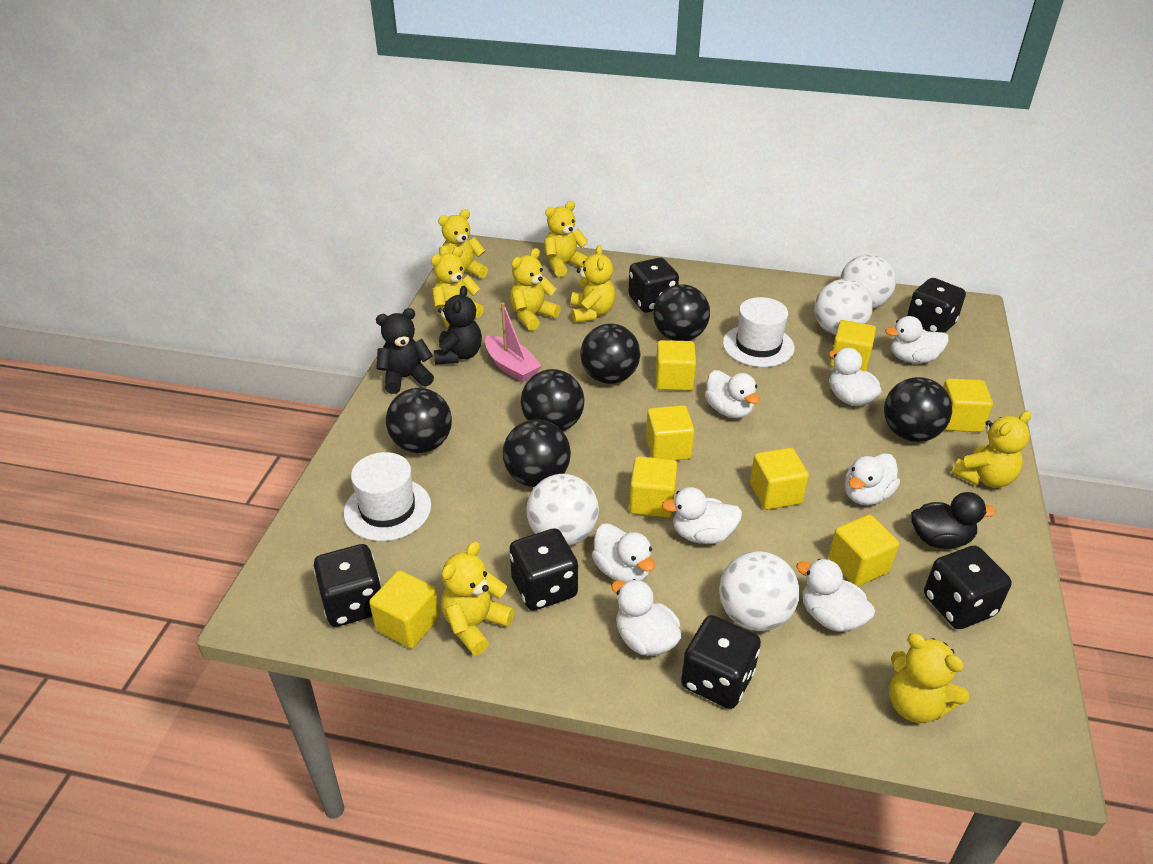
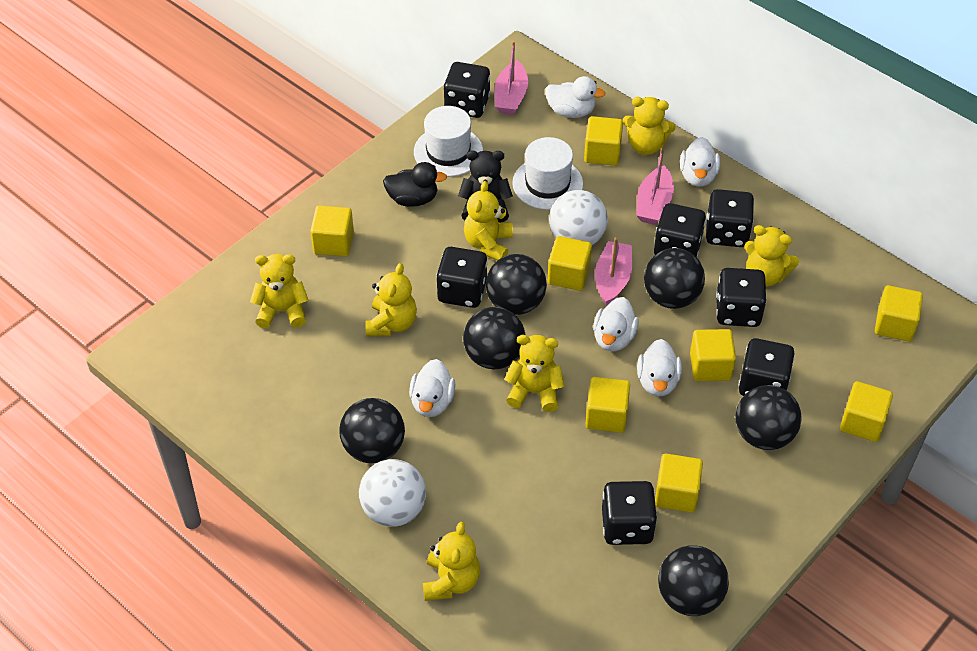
black dice: 6 -> 7
black teddy bear: 2 -> 1
pink boat: 1 -> 3
white ball: 4 -> 2
white duck: 8 -> 5
yellow teddy bear: 8 -> 7

